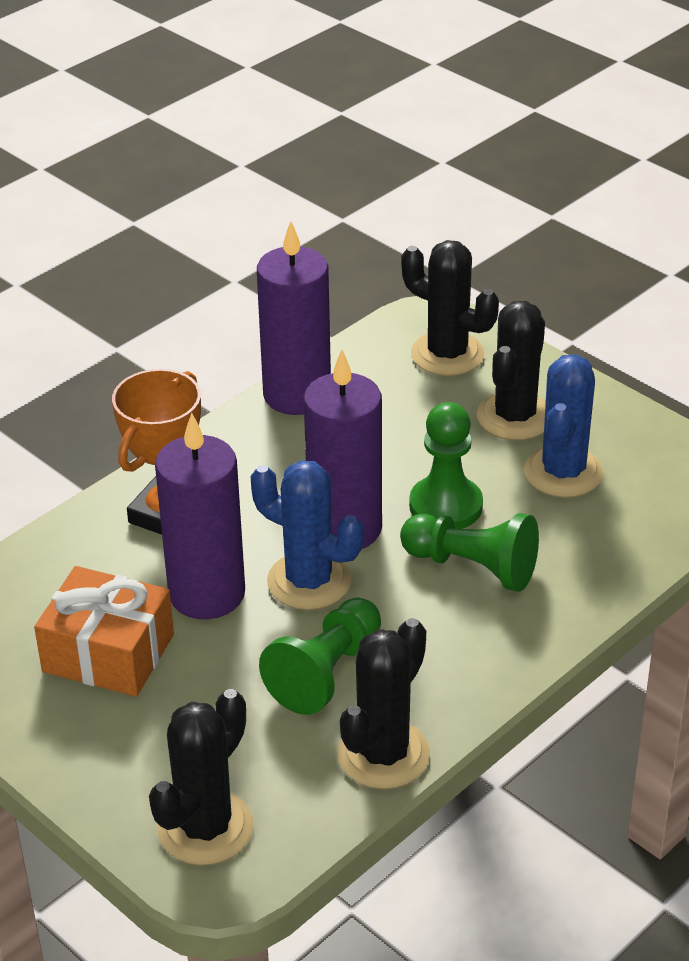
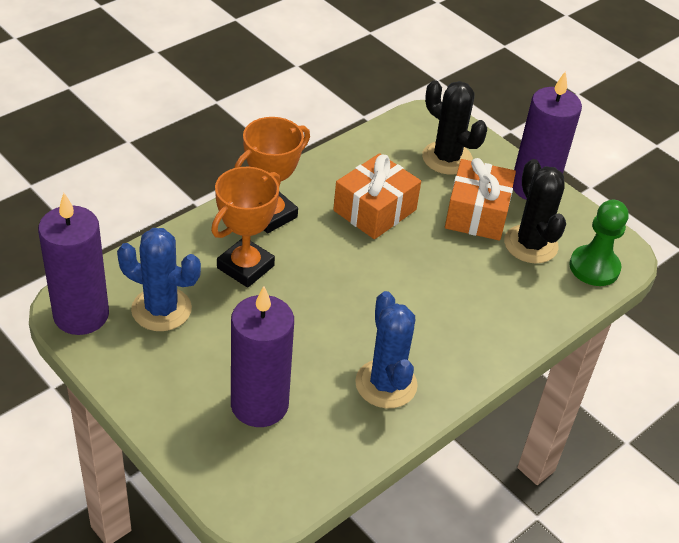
black cactus: 4 -> 2
green pawn: 3 -> 1
orange gift: 1 -> 2
orange trophy: 1 -> 2

